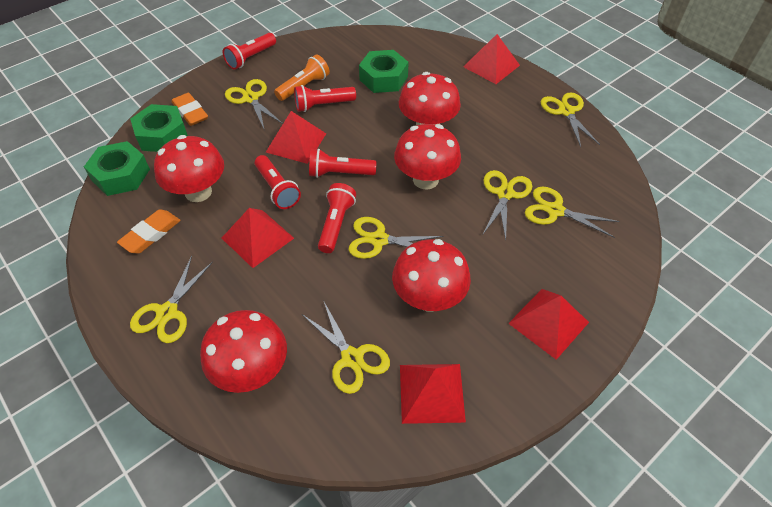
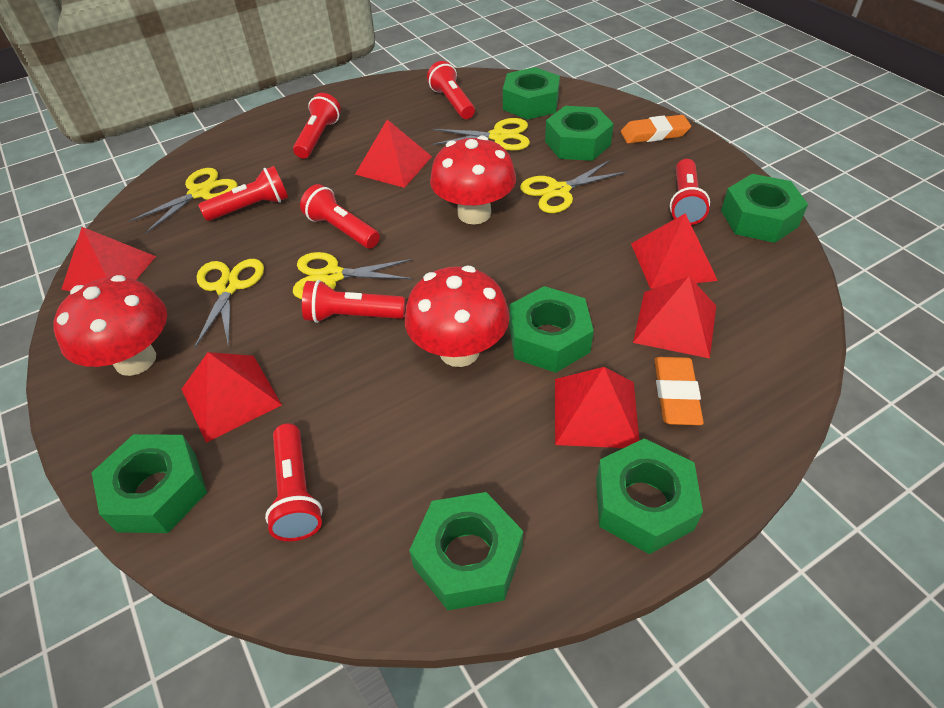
green nut: 3 -> 7
orange flashlight: 1 -> 0
red flashlight: 5 -> 7
red mushroom: 5 -> 3
red pyramid: 5 -> 6
yellow scissors: 7 -> 5

